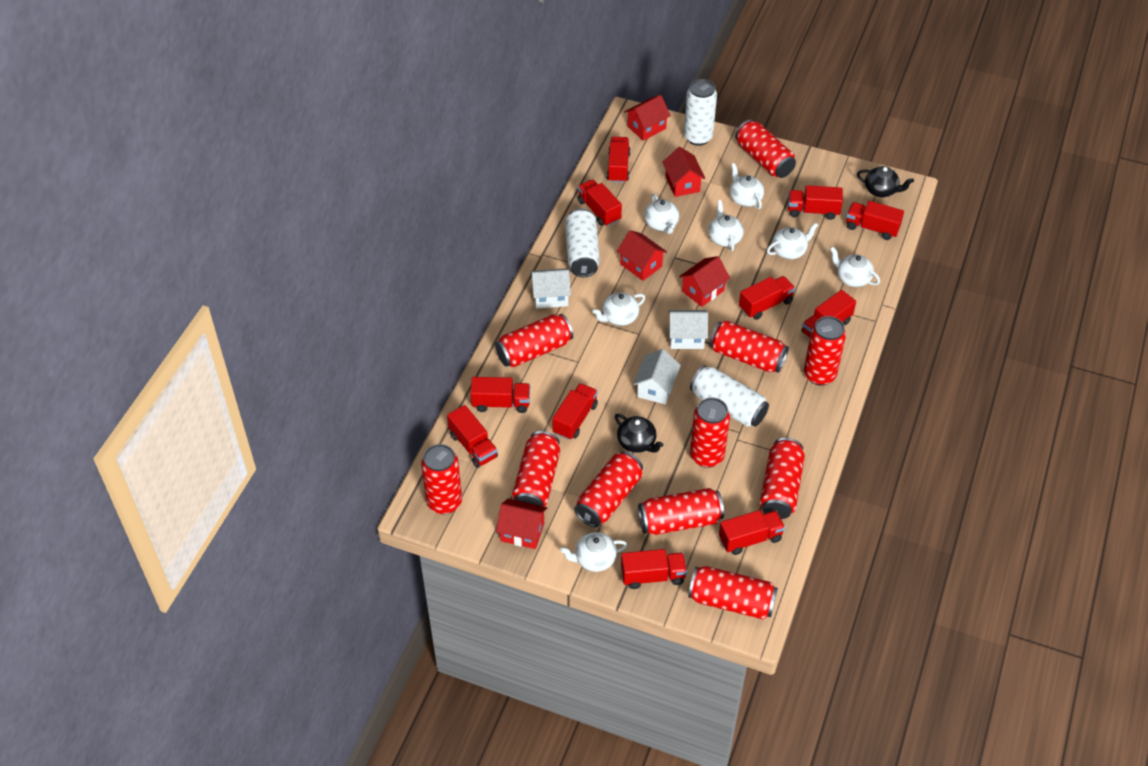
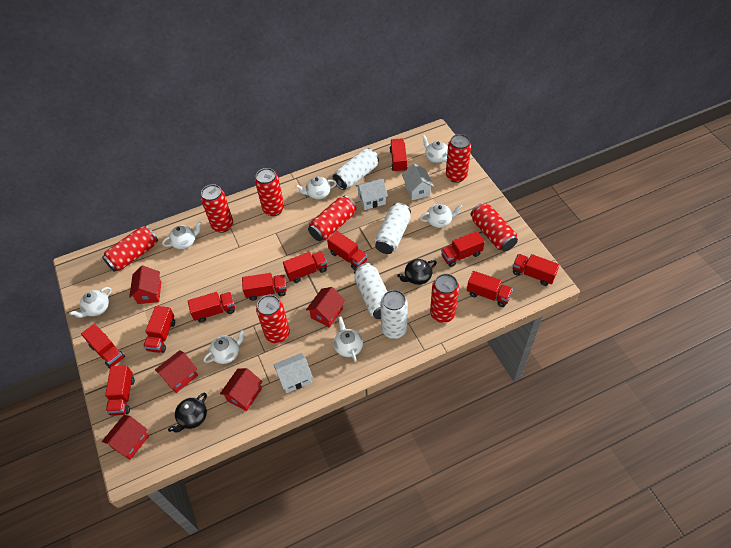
red can: 11 -> 8
white can: 3 -> 4

